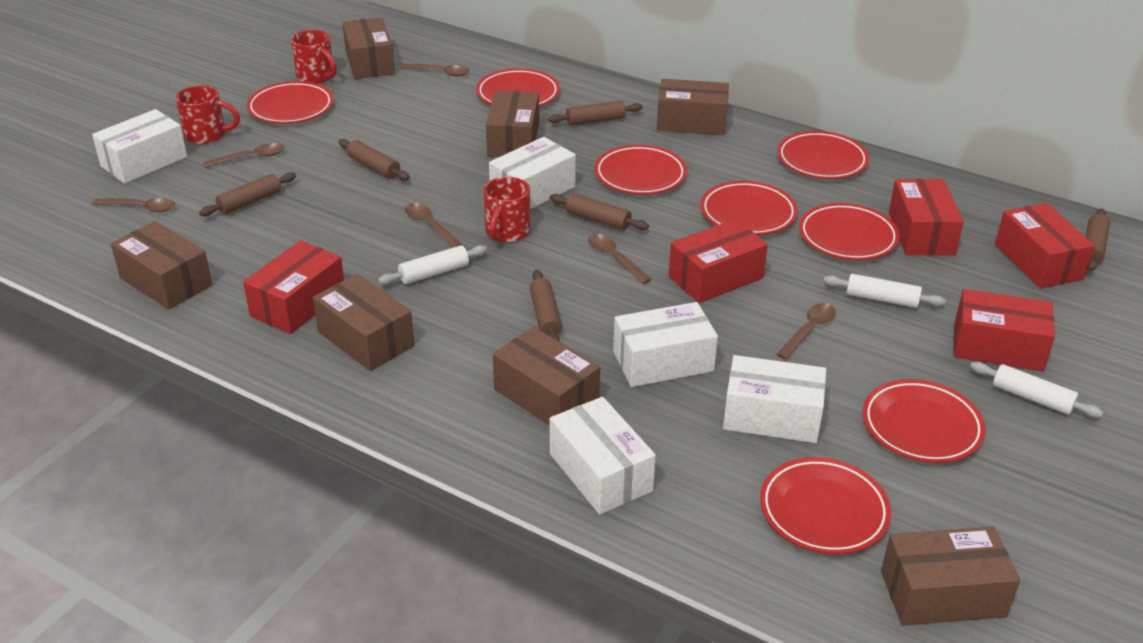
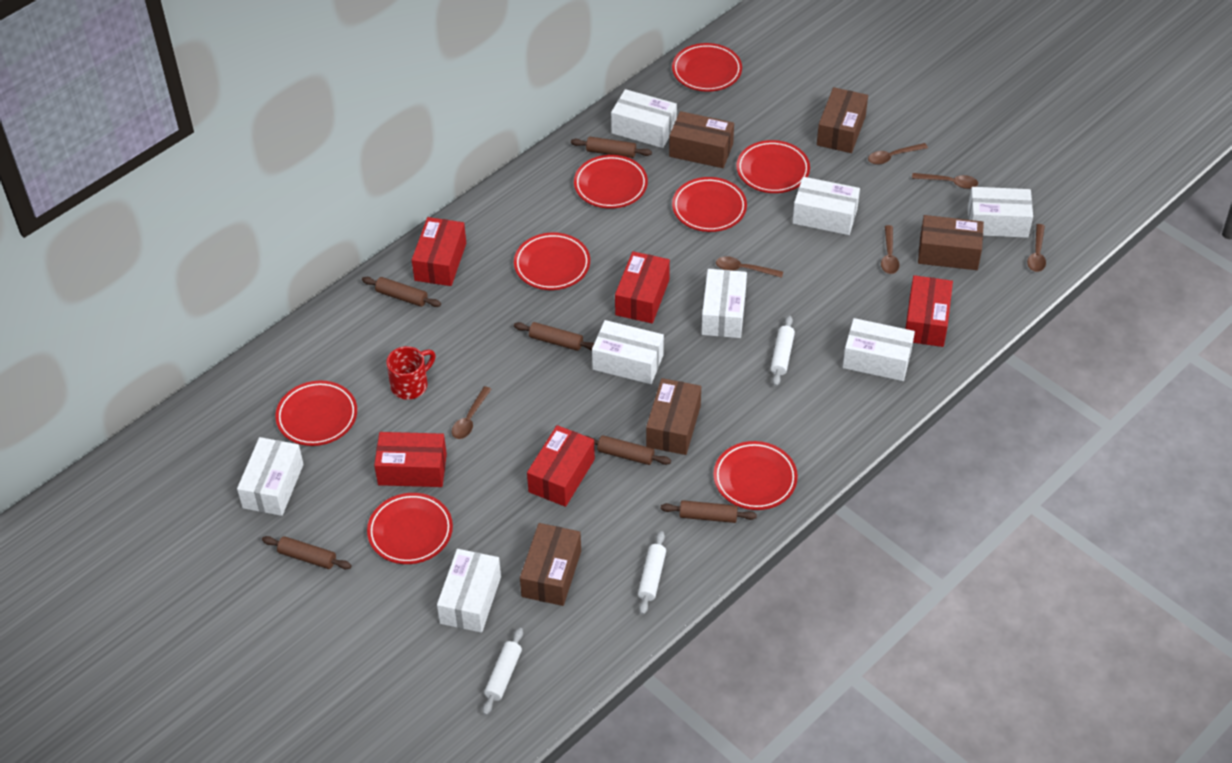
brown box: 7 -> 5
red mug: 3 -> 1
white box: 5 -> 8

